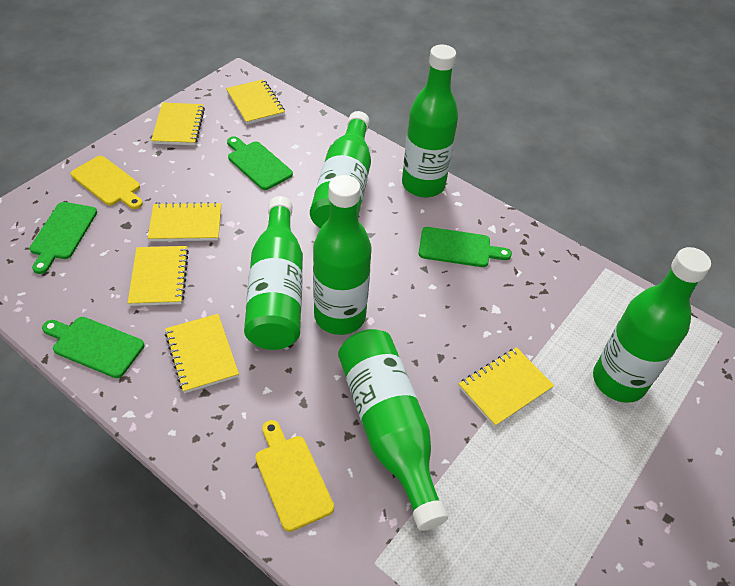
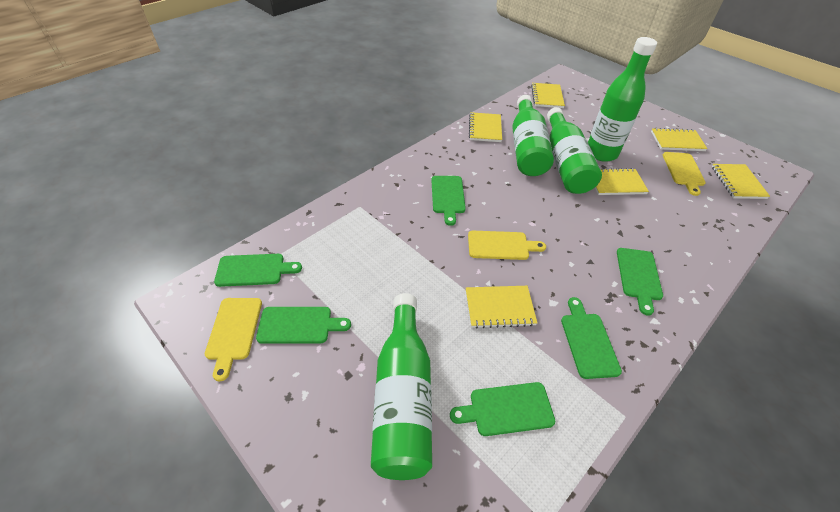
green bottle: 6 -> 4
green cutting board: 4 -> 6
yellow cutting board: 2 -> 3

